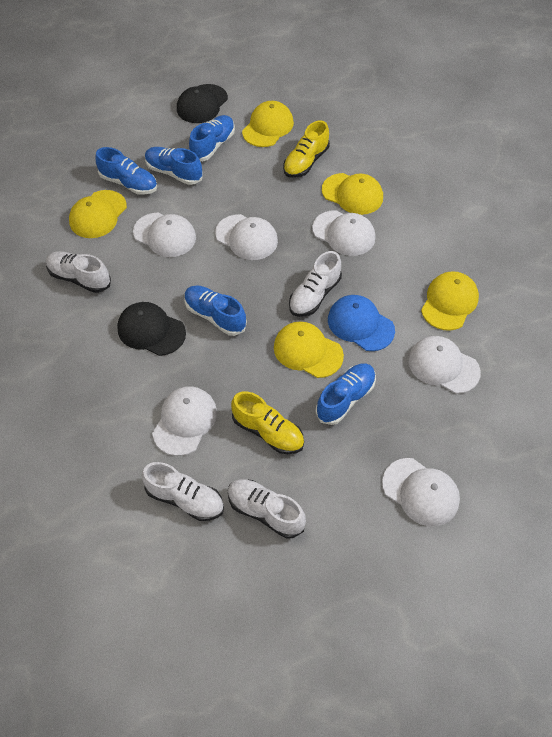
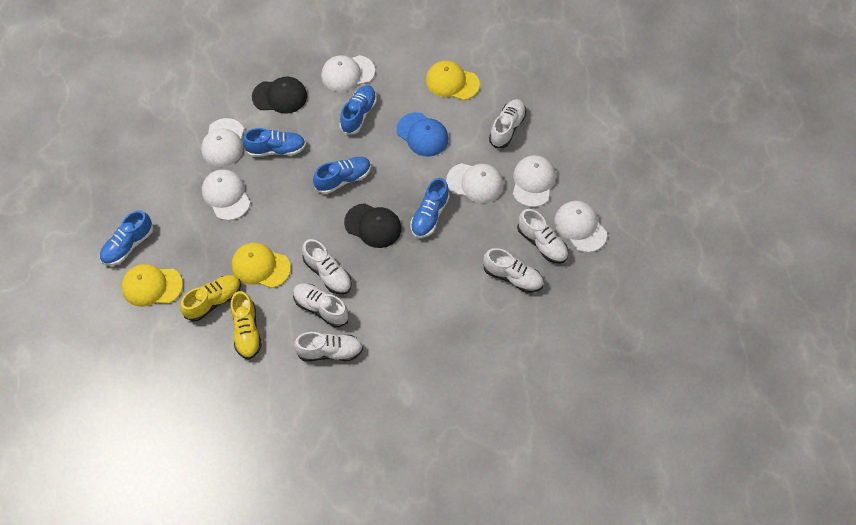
white shoe: 4 -> 6
yellow cap: 5 -> 3

